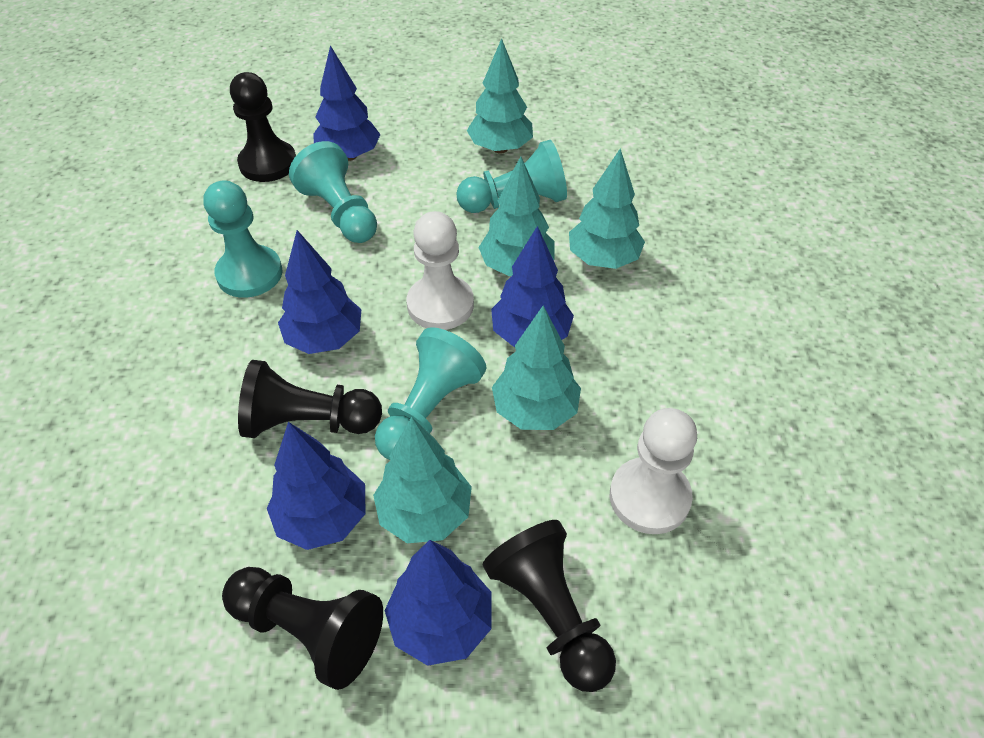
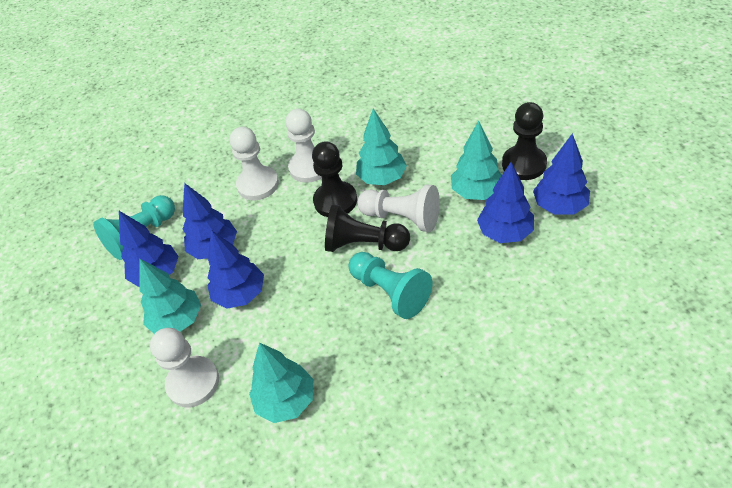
black pawn: 4 -> 3
turquoise pawn: 4 -> 2
turquoise tree: 5 -> 4
white pawn: 2 -> 4

